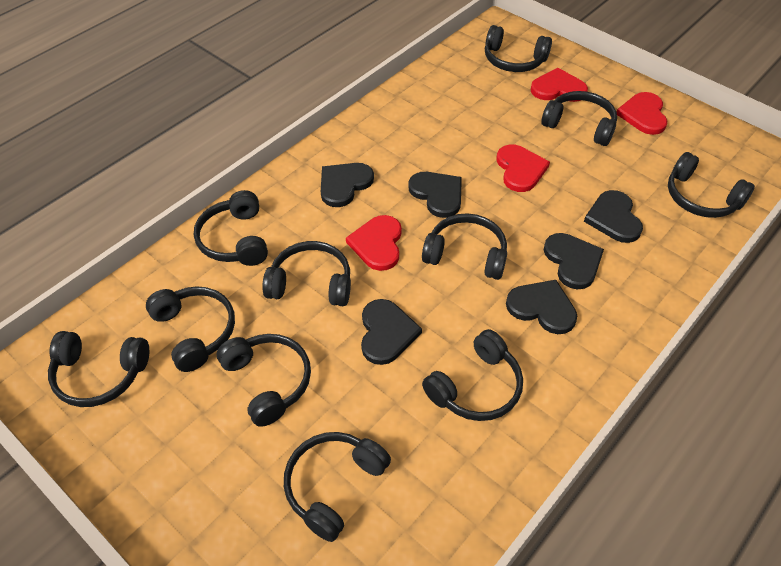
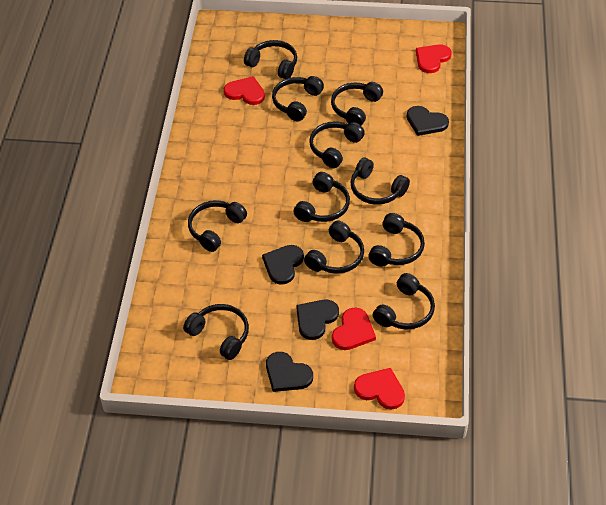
black heart: 6 -> 4

